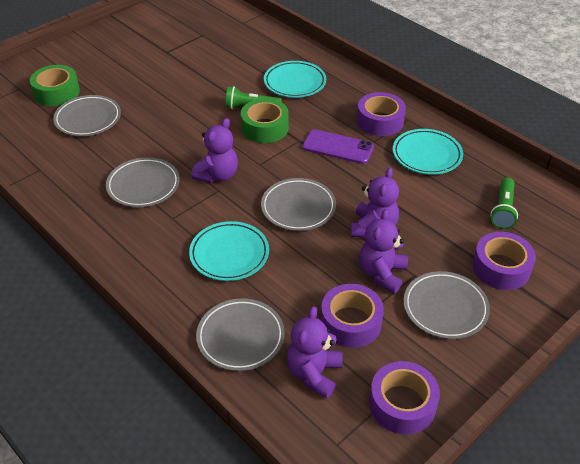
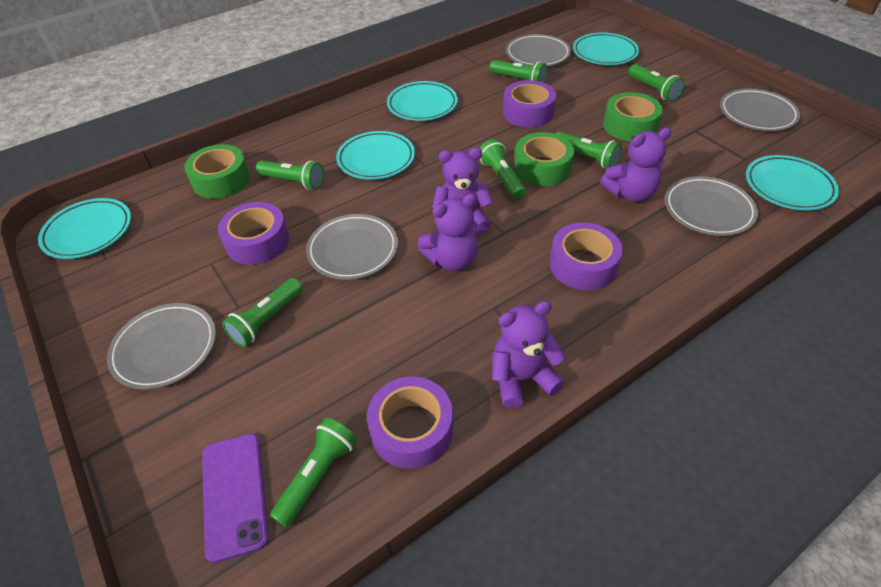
green flashlight: 2 -> 7
green tape: 2 -> 3
turquoise plate: 3 -> 5

